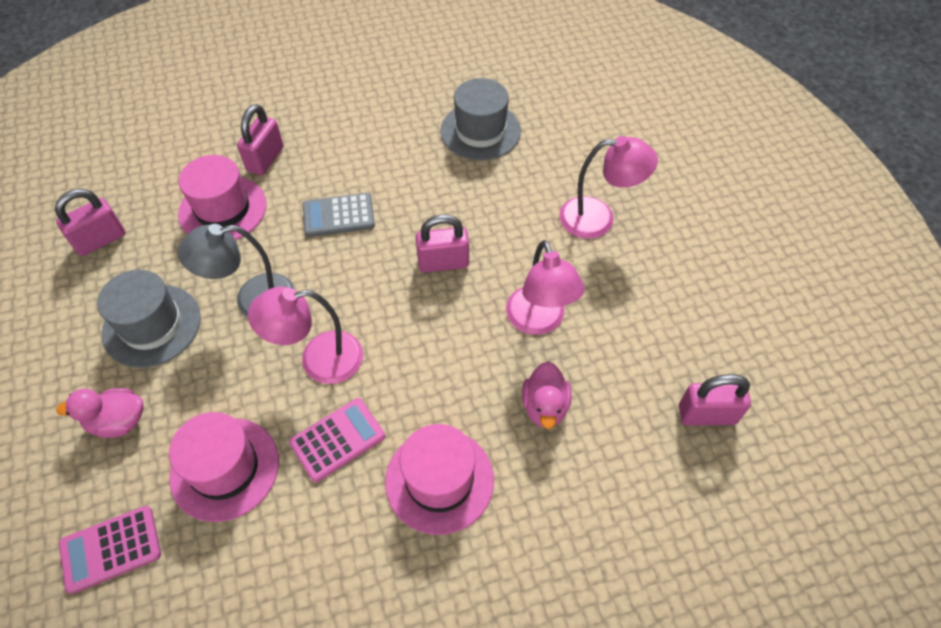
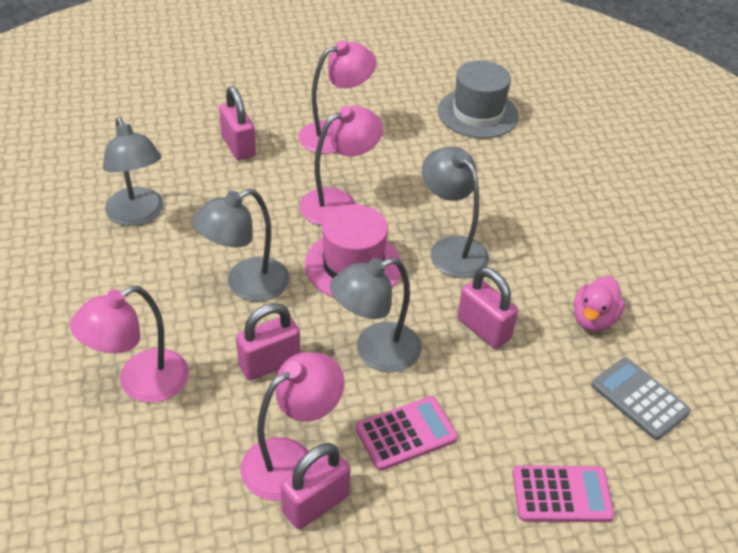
grey hat: 2 -> 1
grey lamp: 1 -> 4
pink duck: 2 -> 1
pink hat: 3 -> 1
pink lamp: 3 -> 4

